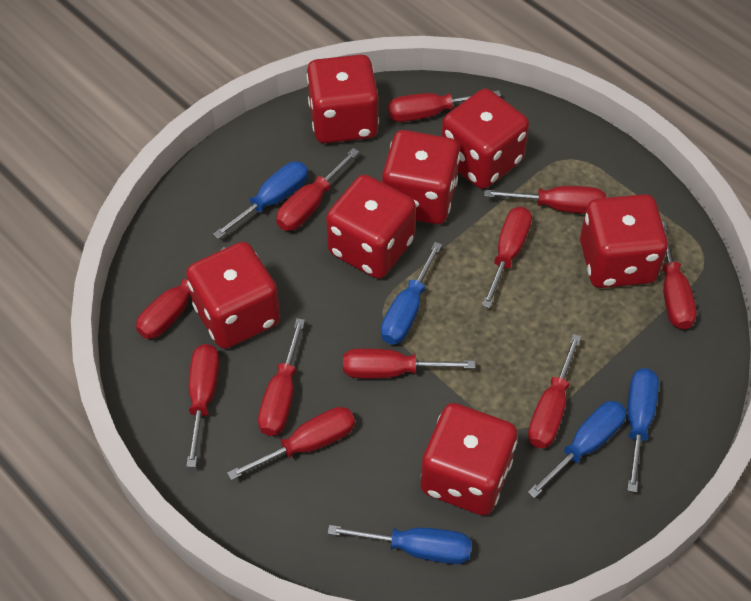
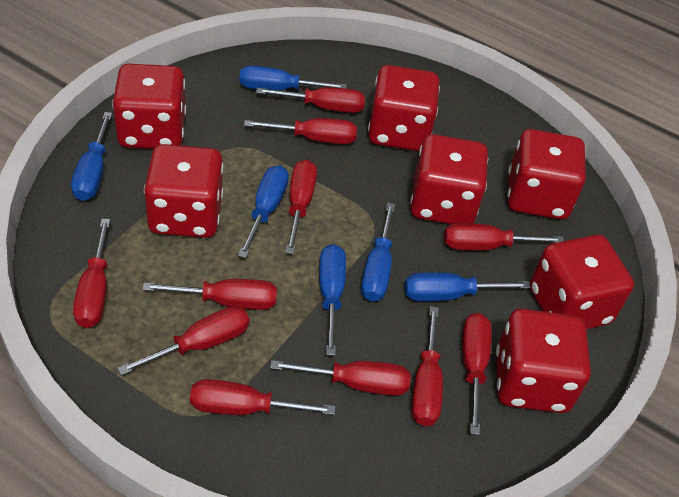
blue screwdriver: 5 -> 6

